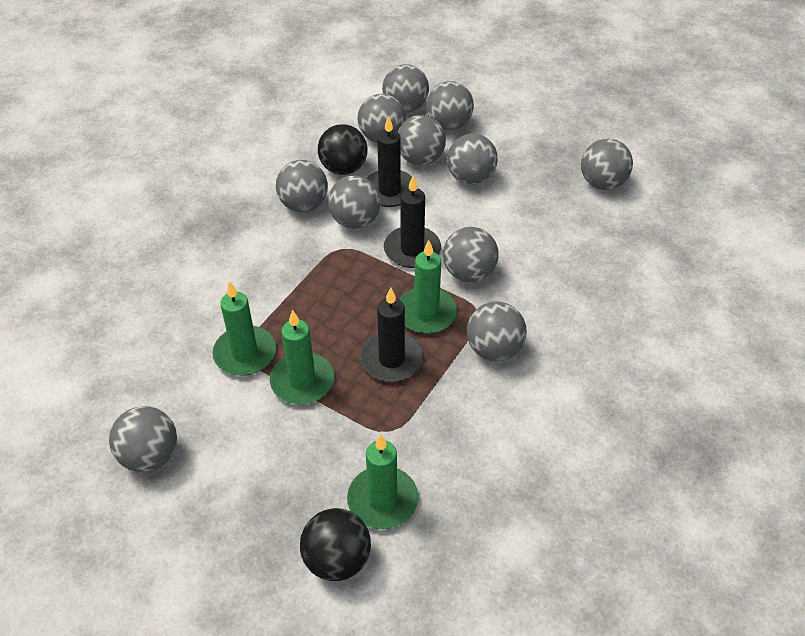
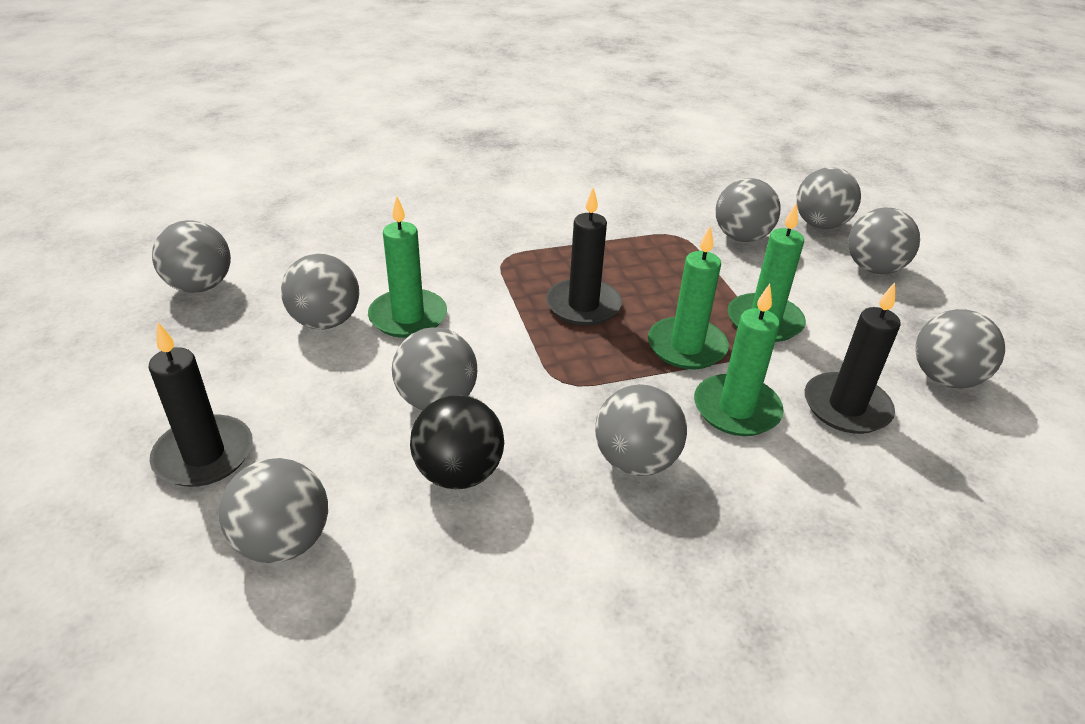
black ball: 2 -> 1
grey ball: 11 -> 9

